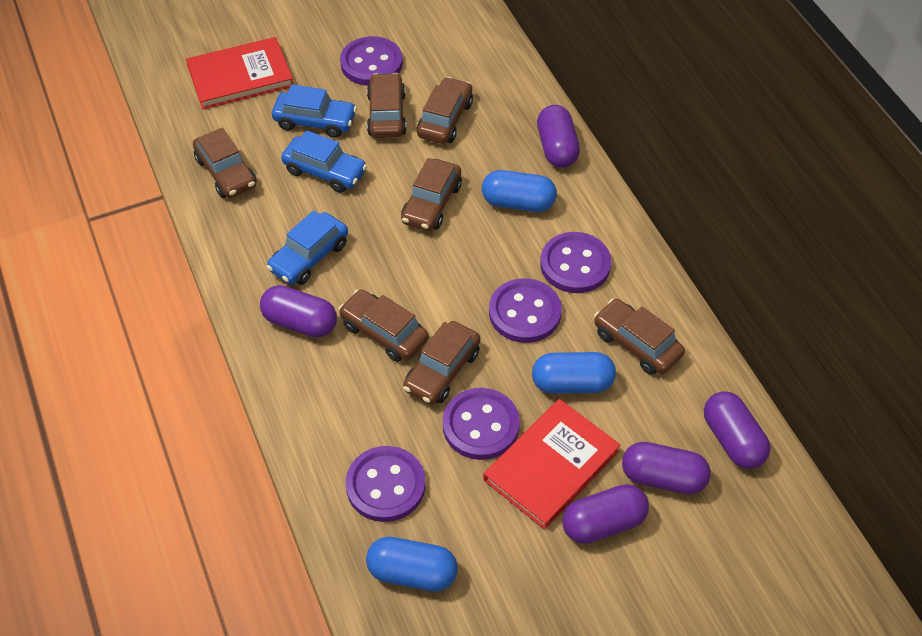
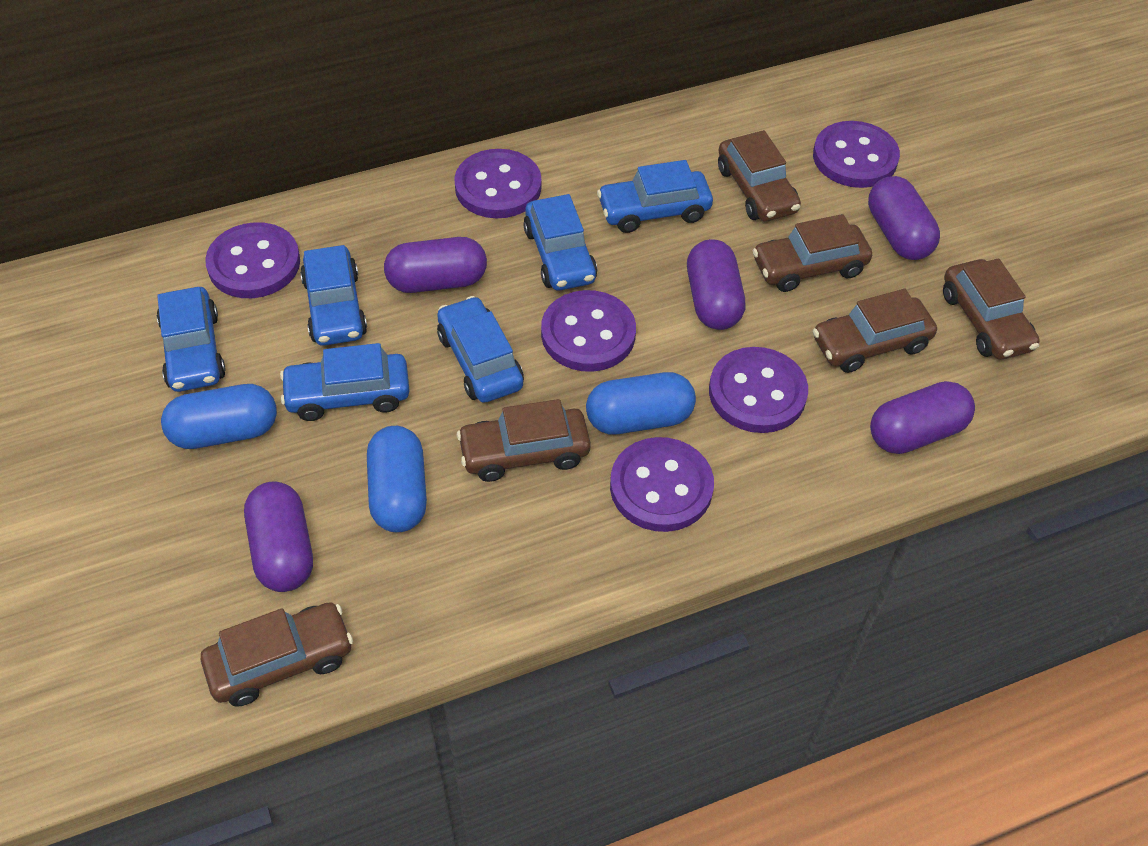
blue car: 3 -> 6
brown car: 7 -> 6
purple button: 5 -> 6
red book: 2 -> 0

